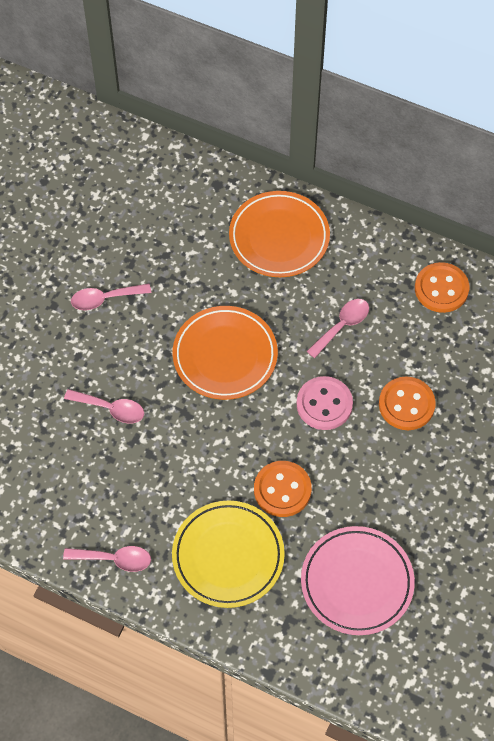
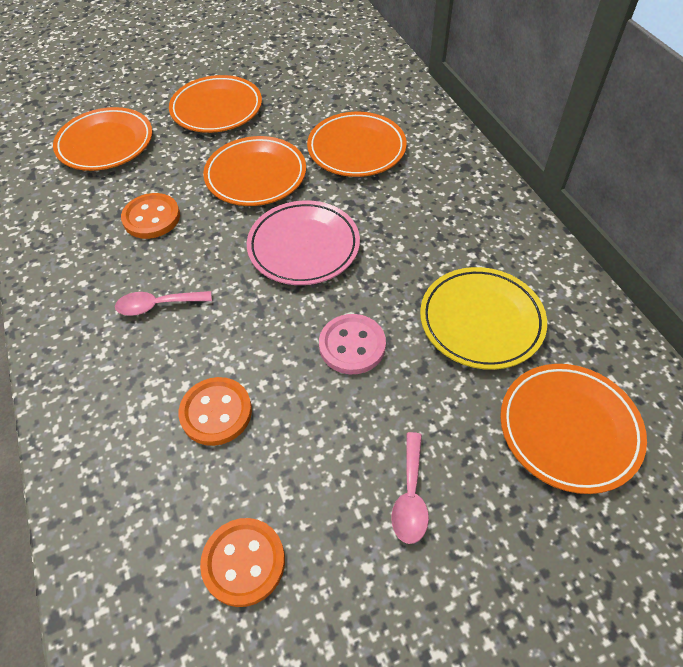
orange plate: 2 -> 5
pink spoon: 4 -> 2

